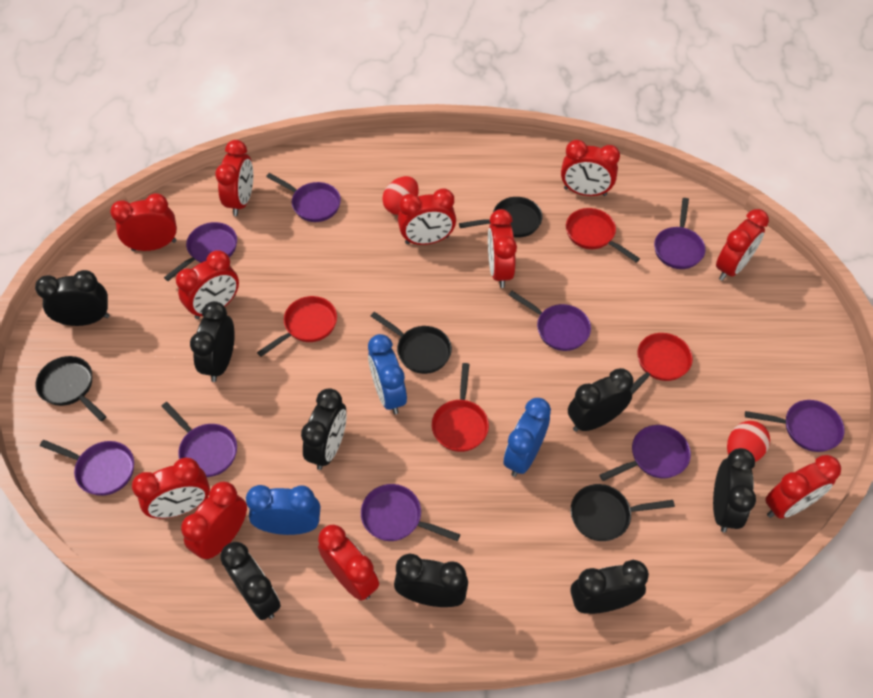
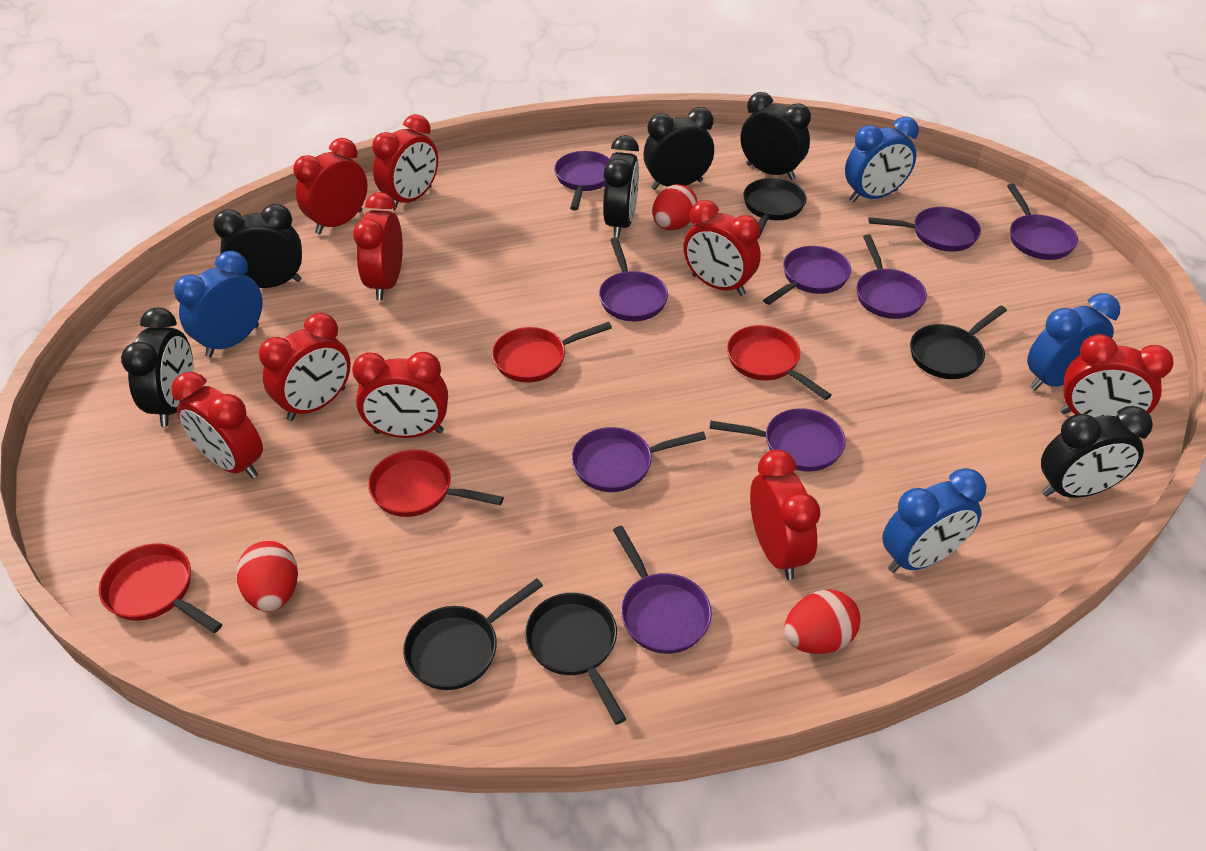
black clock: 8 -> 6
blue clock: 3 -> 4
red clock: 11 -> 9
red egg: 2 -> 3

